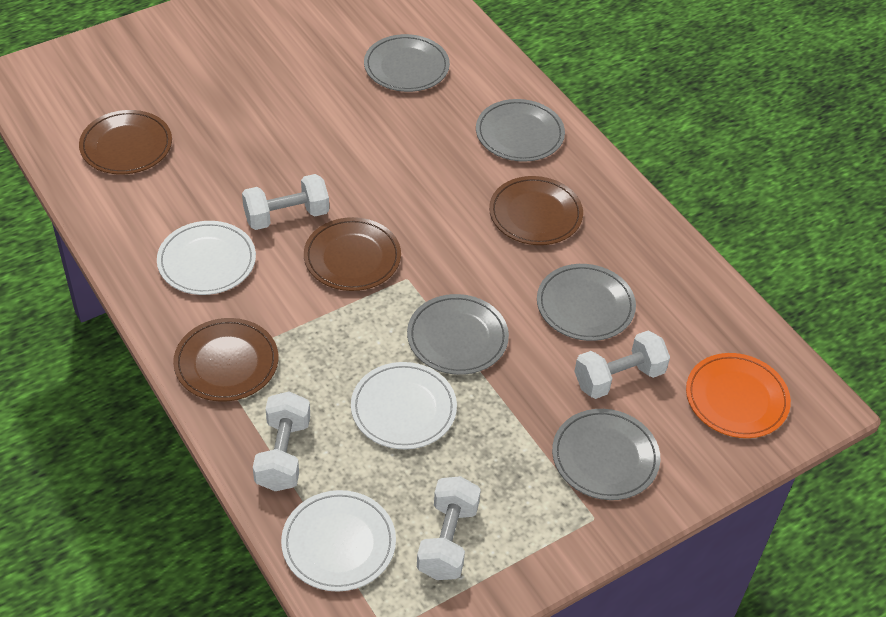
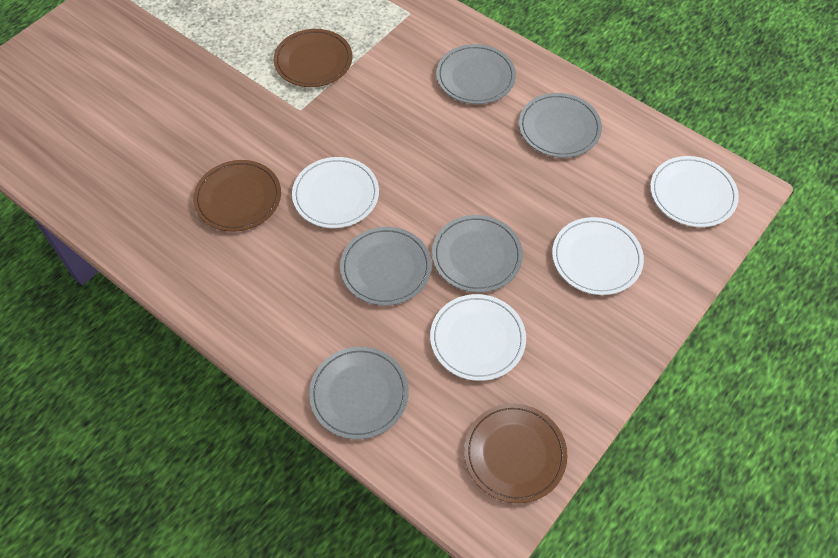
brown plate: 4 -> 3
orange plate: 1 -> 0
white dumbbell: 4 -> 0
white plate: 3 -> 4

